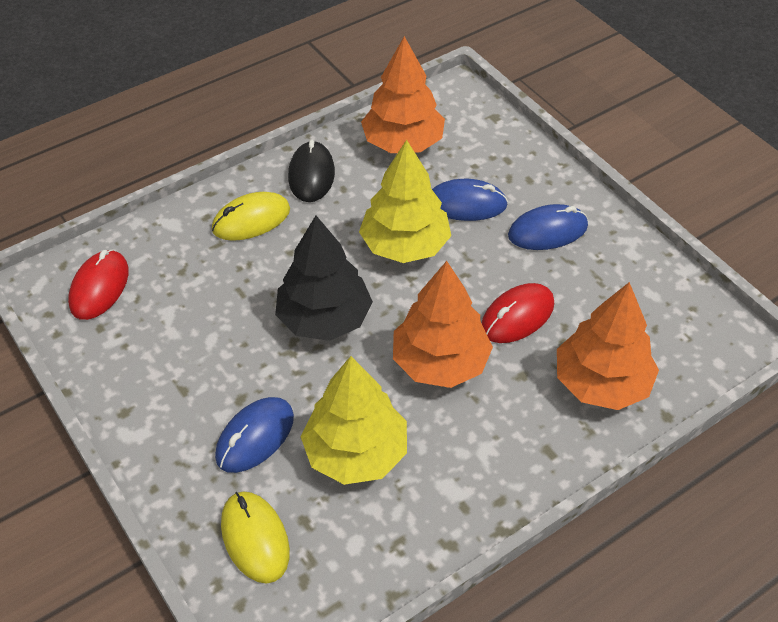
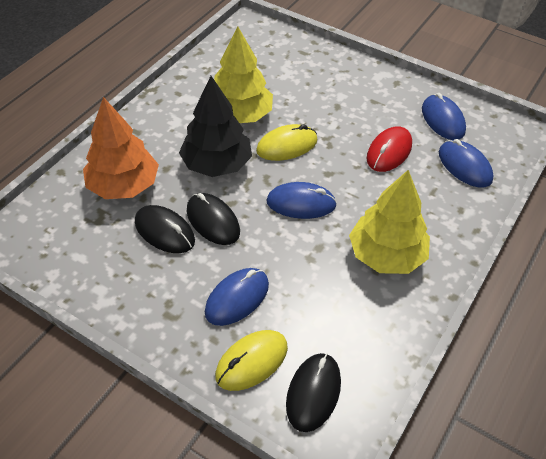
black mouse: 1 -> 3
blue mouse: 3 -> 4
orange tree: 3 -> 1
red mouse: 2 -> 1

